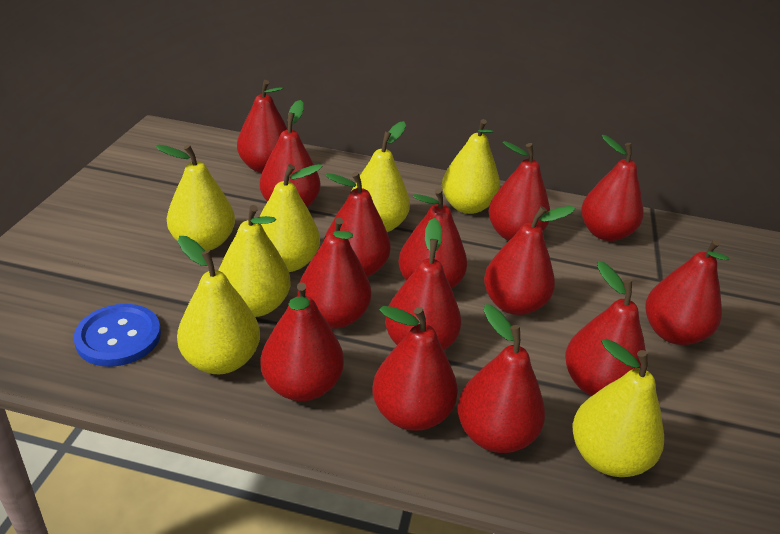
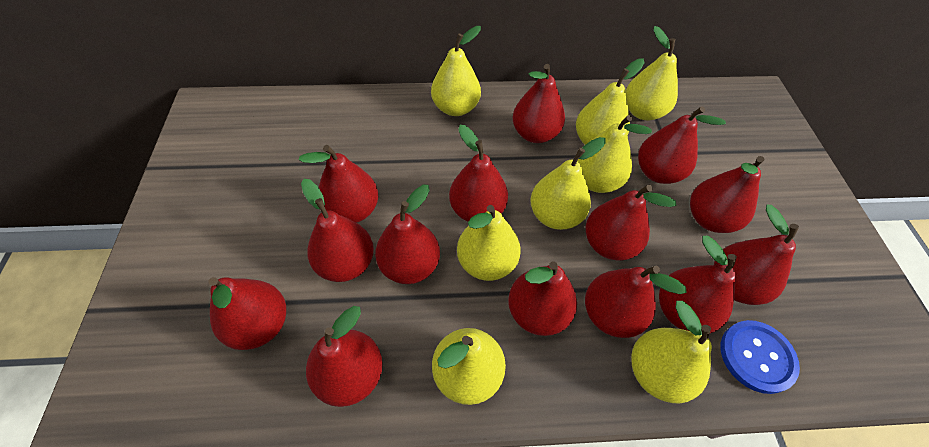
yellow pear: 7 -> 8

